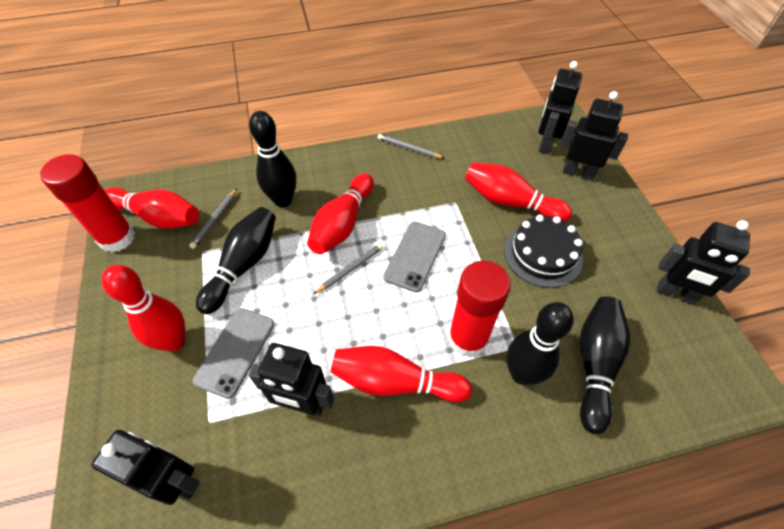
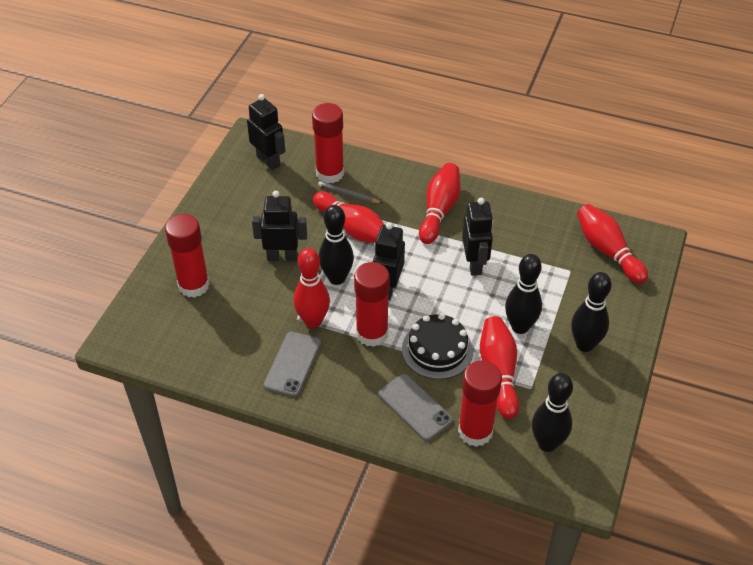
black robot: 5 -> 4
grey pencil: 3 -> 1
red glue stick: 2 -> 4

